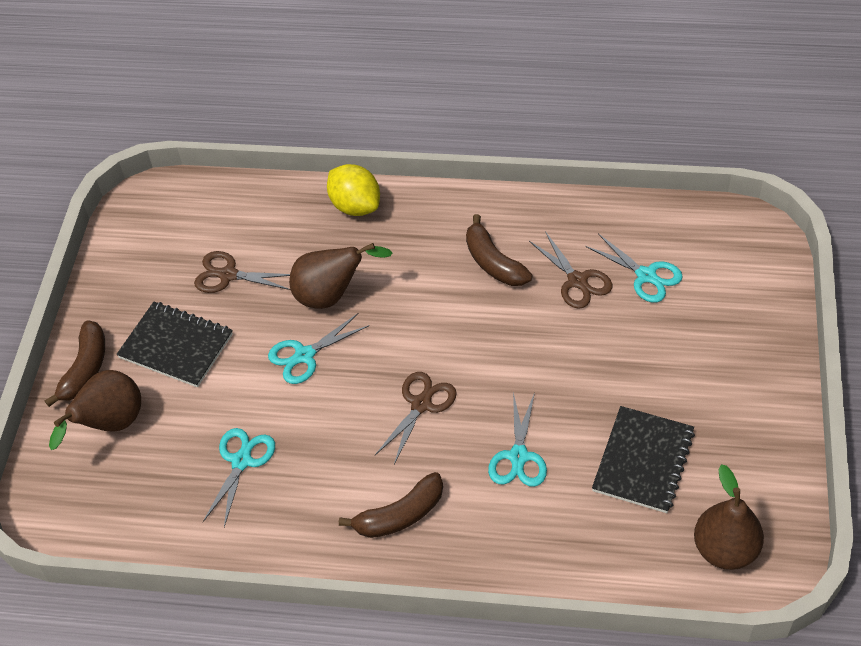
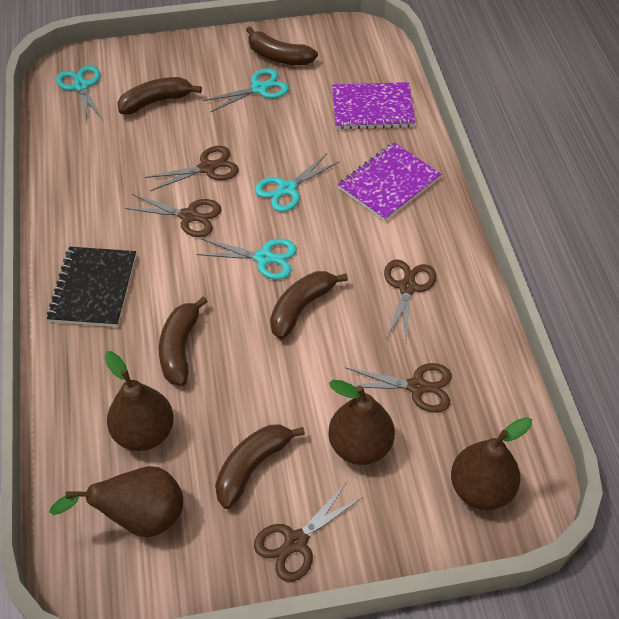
black notebook: 2 -> 1
brown banana: 3 -> 5
brown pear: 3 -> 4
brown scissors: 3 -> 5
purple notebook: 0 -> 2
yellow lemon: 1 -> 0

